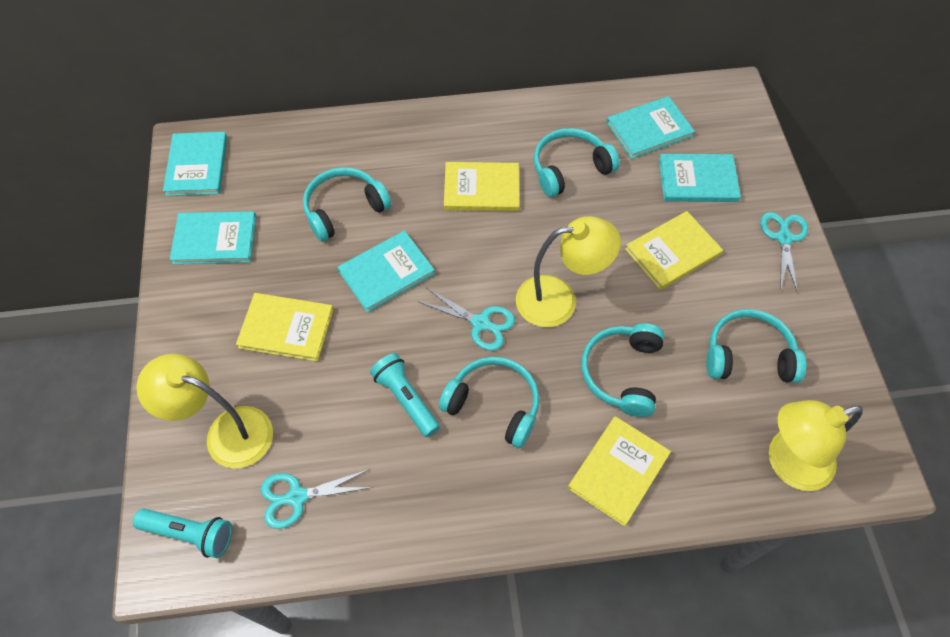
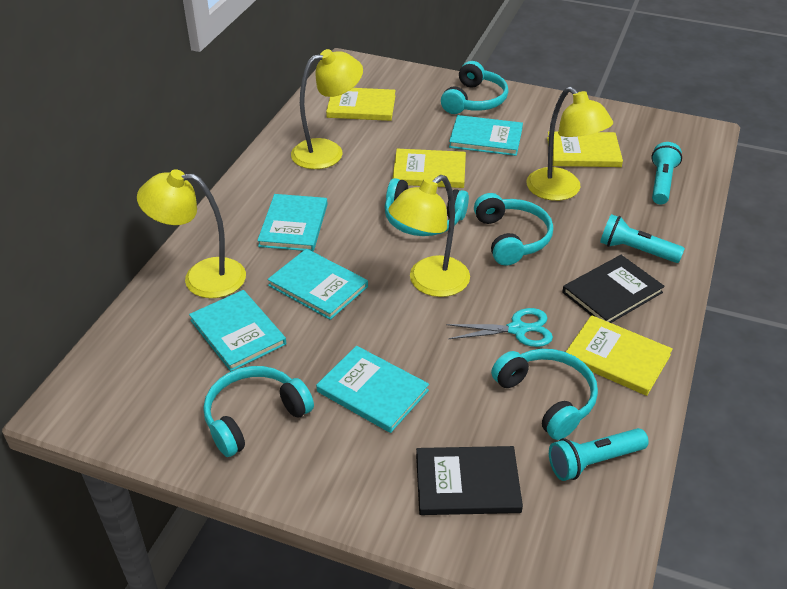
black book: 0 -> 2
turquoise flashlight: 2 -> 3
turquoise scissors: 3 -> 1
yellow lamp: 3 -> 4

